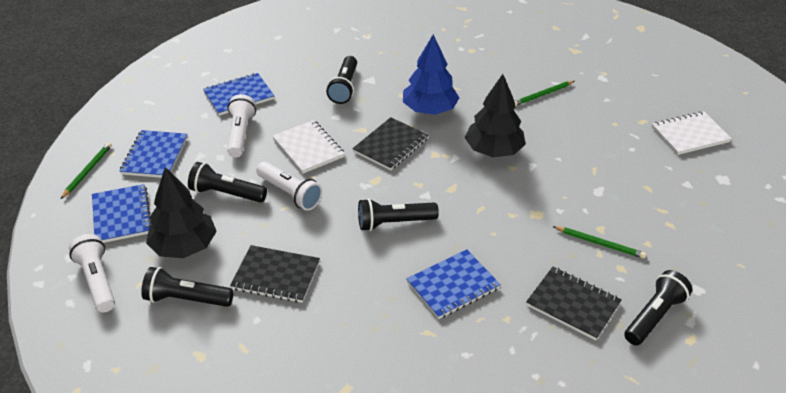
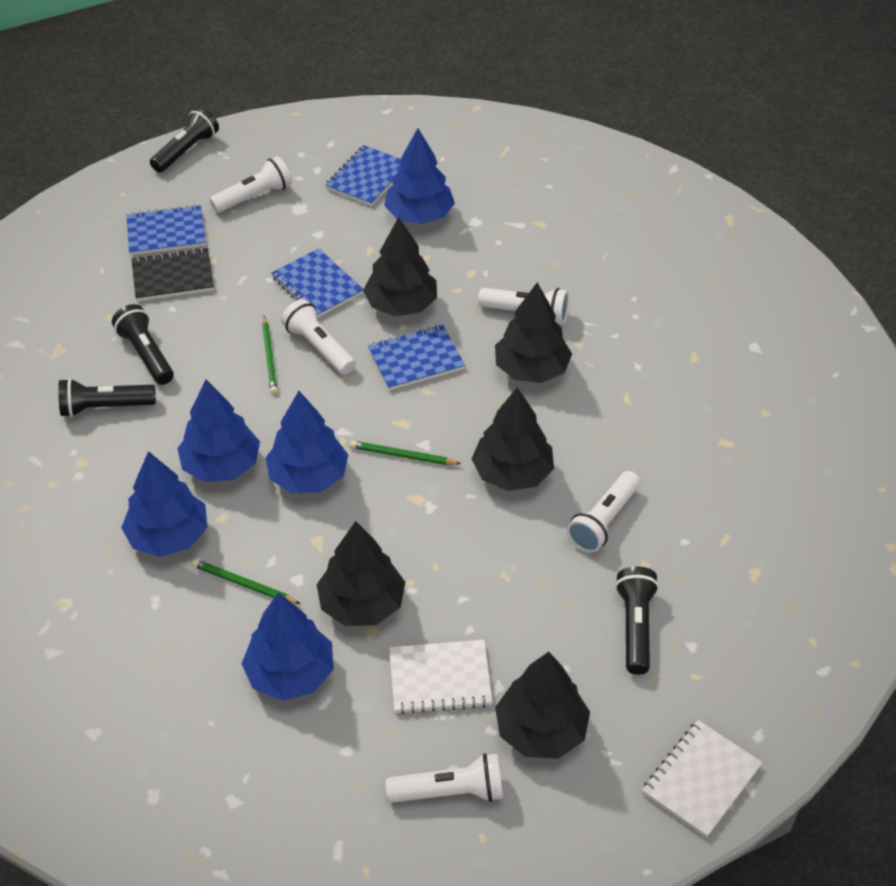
black flashlight: 5 -> 4
black notebook: 3 -> 1
black tree: 2 -> 5
blue tree: 1 -> 5
white flashlight: 3 -> 5

